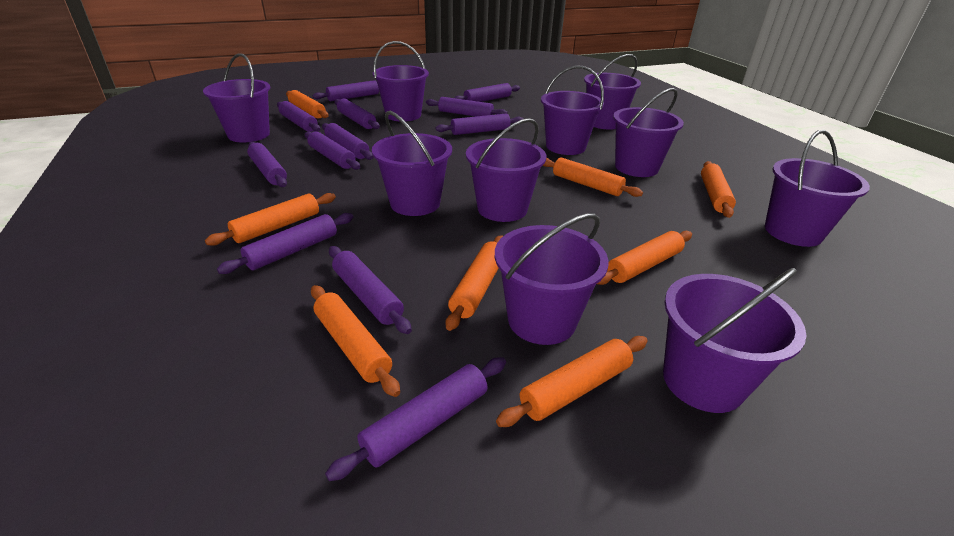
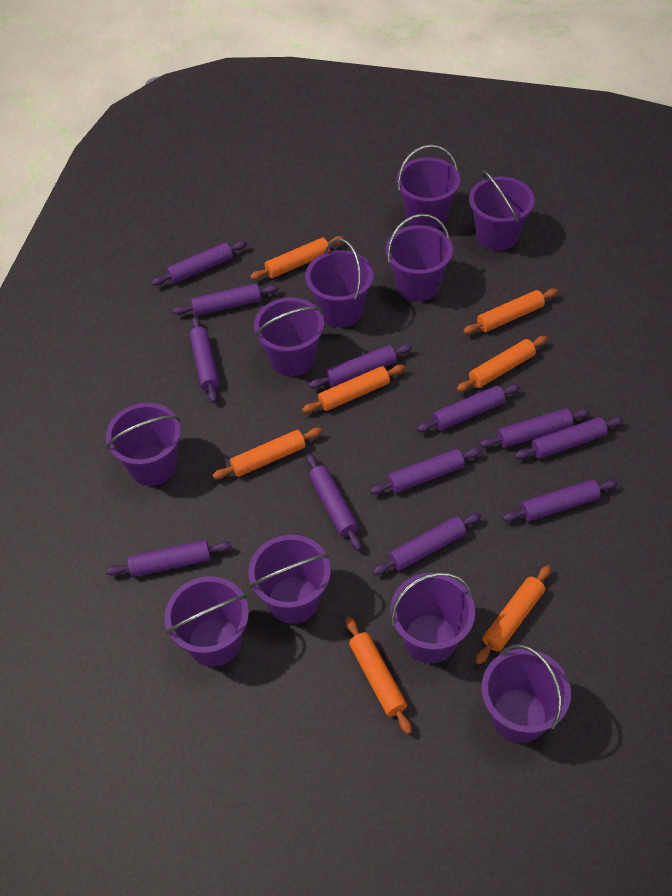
orange rolling pin: 8 -> 7

